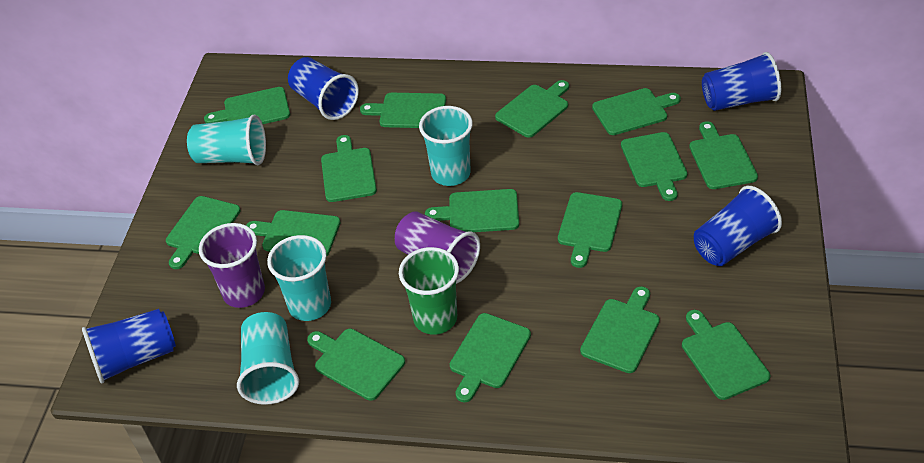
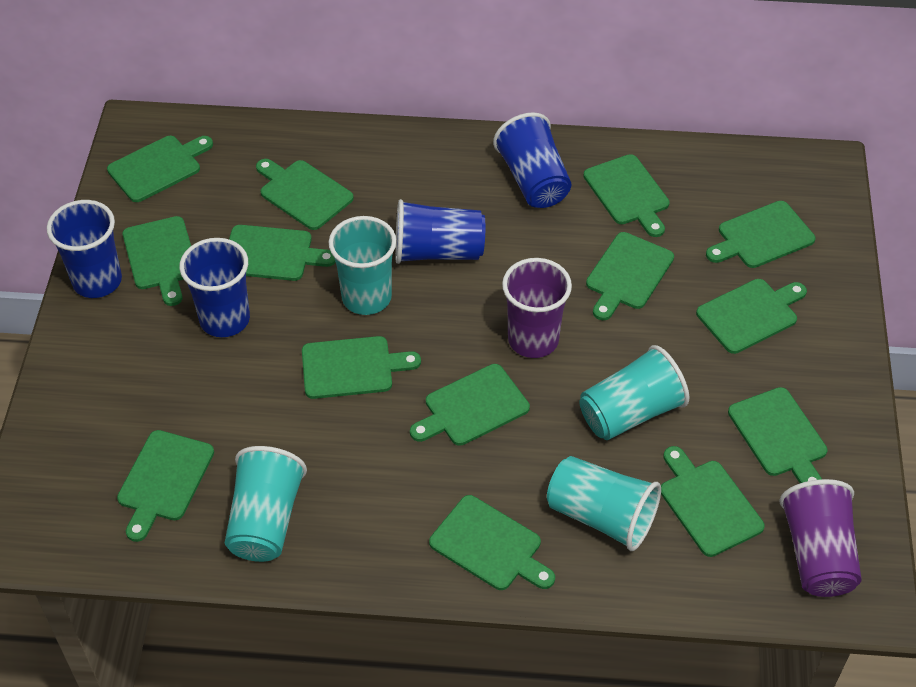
green cup: 1 -> 0
green cutting board: 15 -> 14

